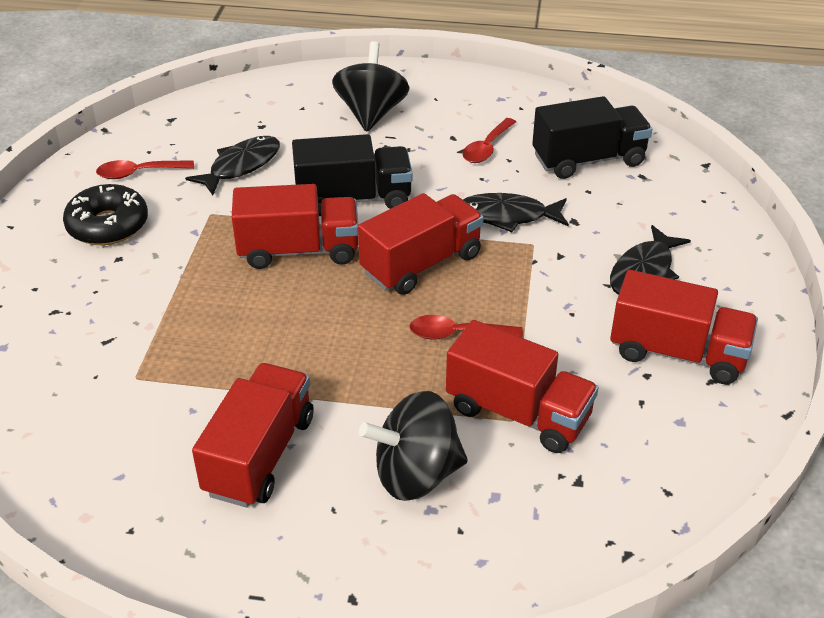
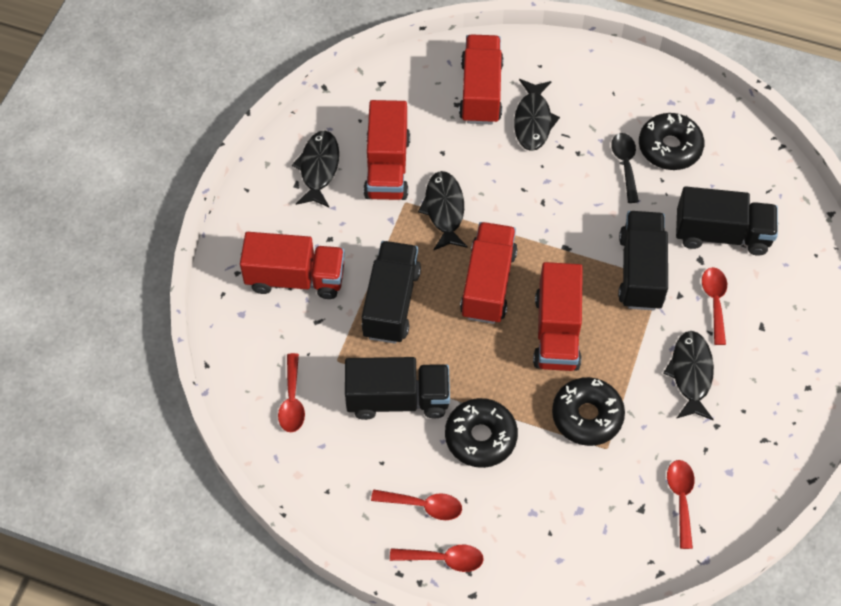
black donut: 1 -> 3
black fish: 3 -> 4
black spinning top: 2 -> 0
black spoon: 0 -> 1
black truck: 2 -> 4
red spoon: 3 -> 5

